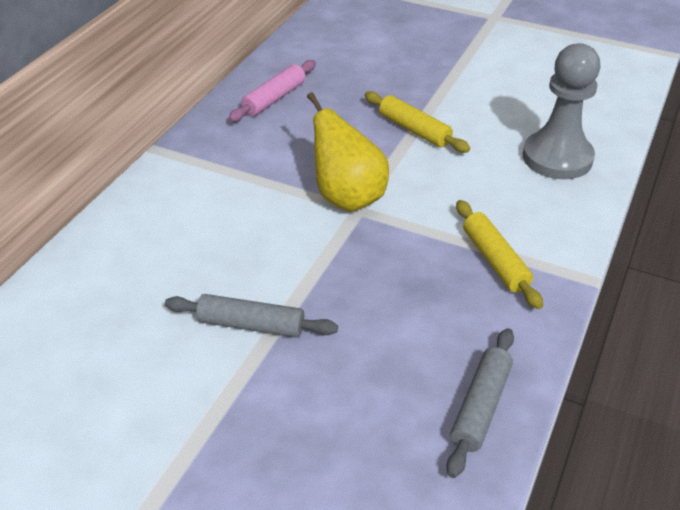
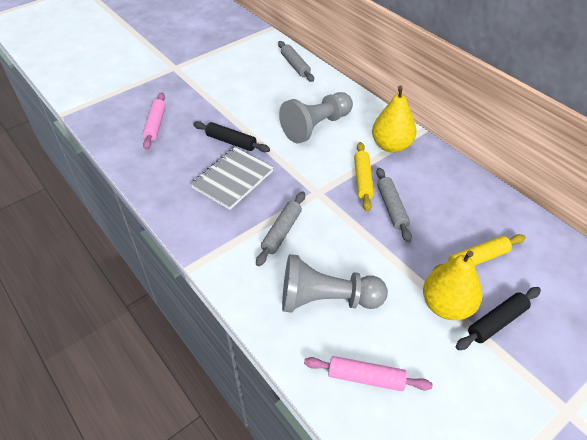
black rolling pin: 0 -> 2
grey notebook: 0 -> 1
grey pawn: 1 -> 2
grey rolling pin: 2 -> 3
pink rolling pin: 1 -> 2
yellow pear: 1 -> 2

